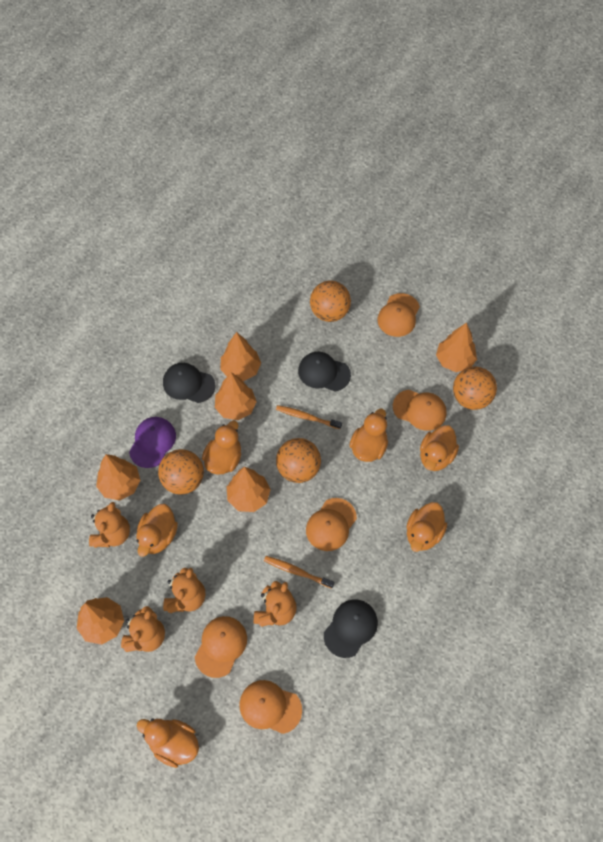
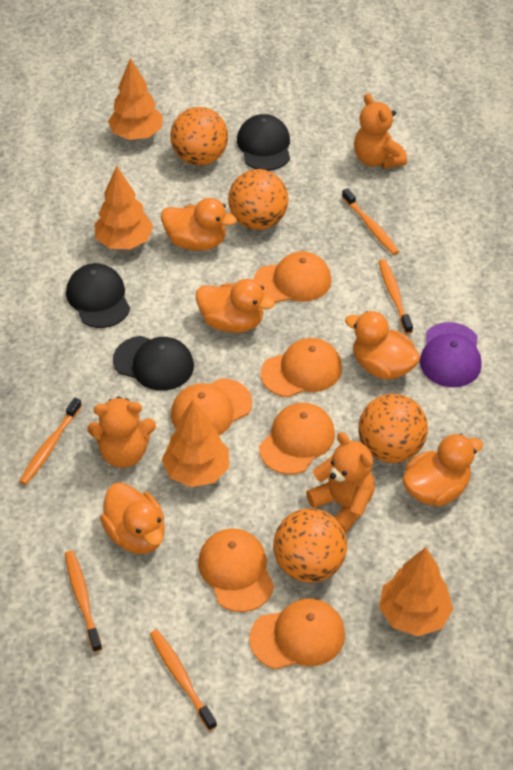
orange cap: 5 -> 6
orange duck: 6 -> 5
orange teddy bear: 4 -> 3
orange toothbrush: 2 -> 5
orange tree: 6 -> 4

